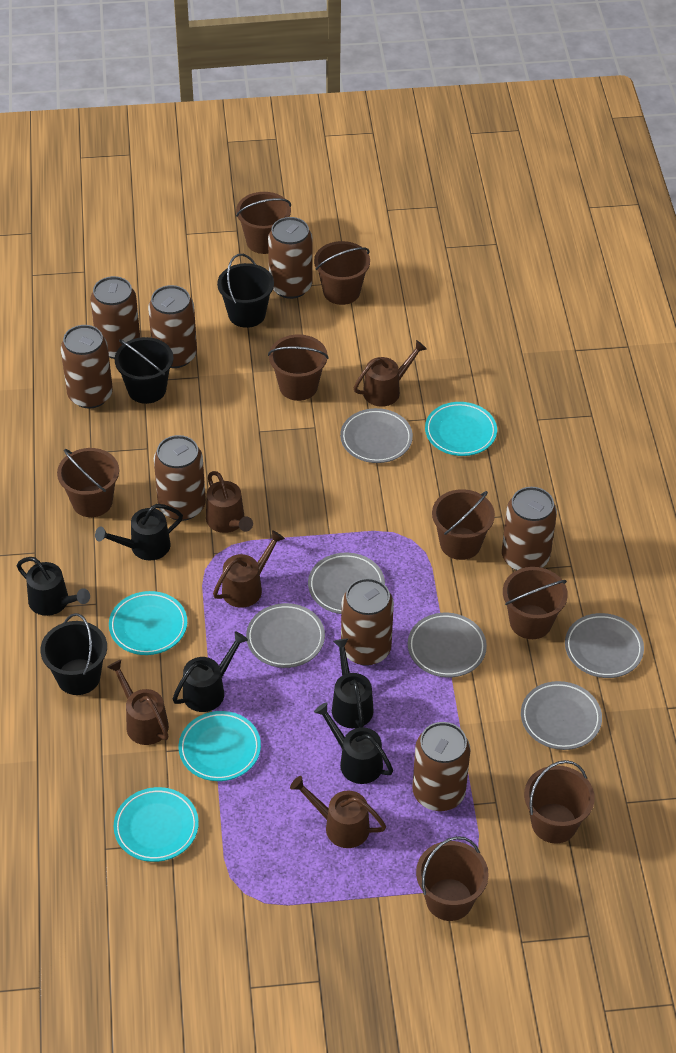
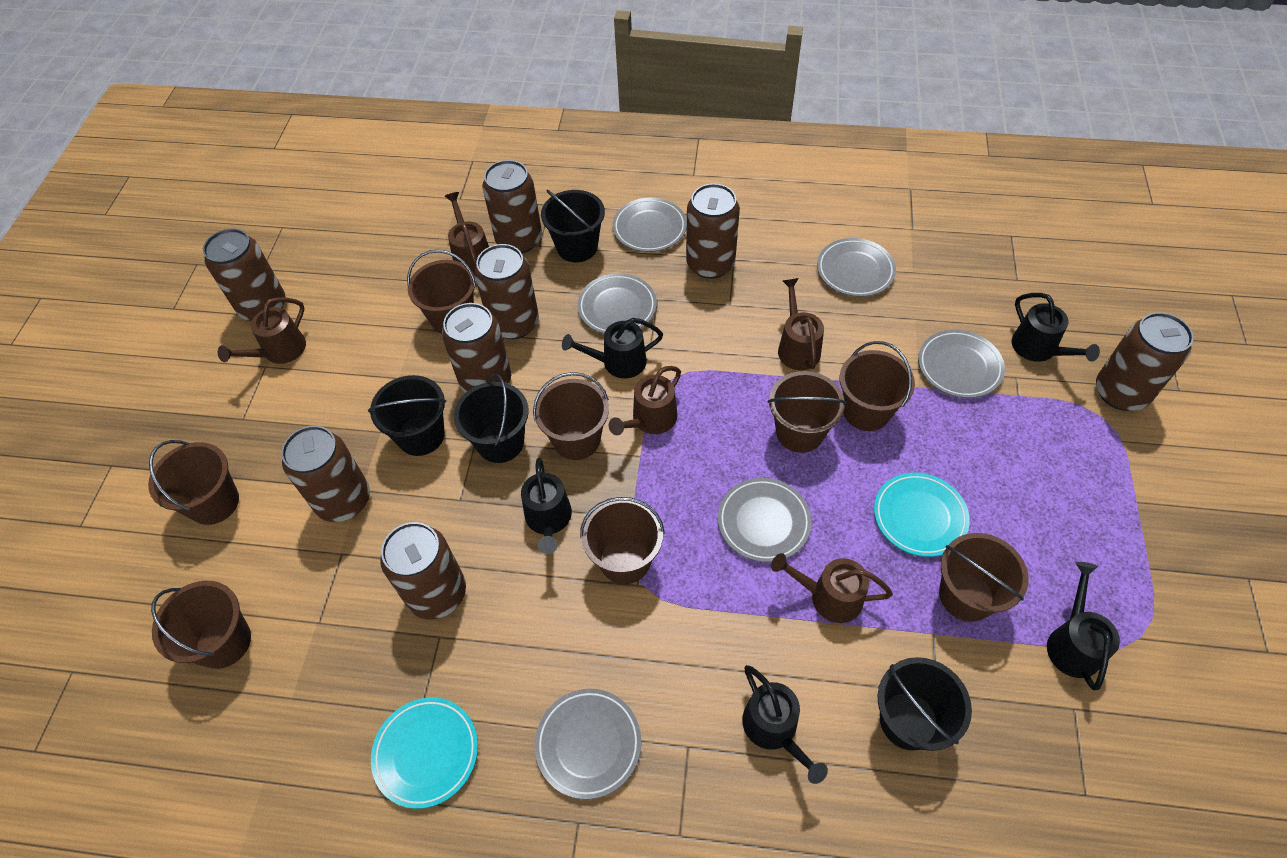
black bucket: 3 -> 4
turquoise plate: 4 -> 2

